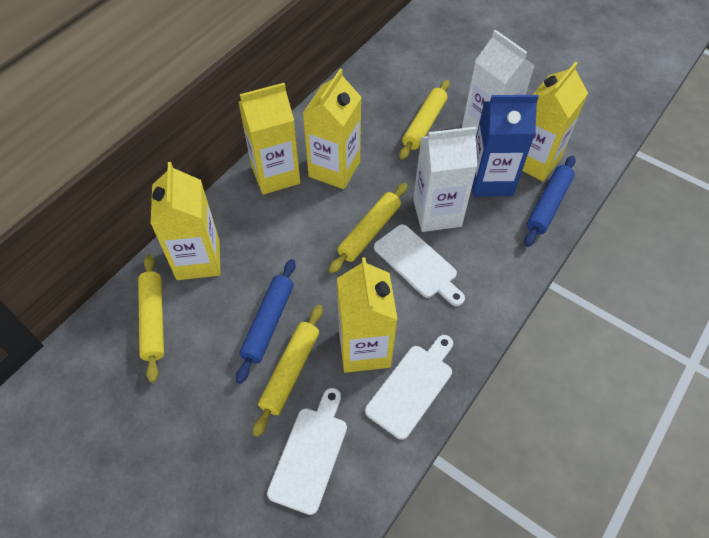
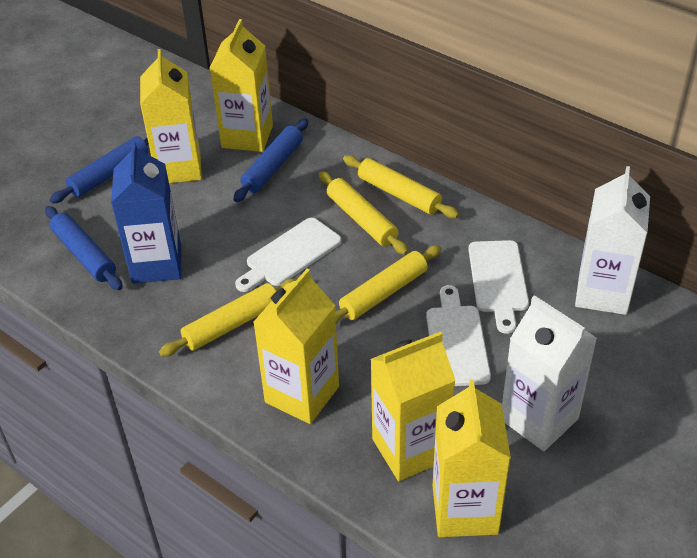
blue rolling pin: 2 -> 3

